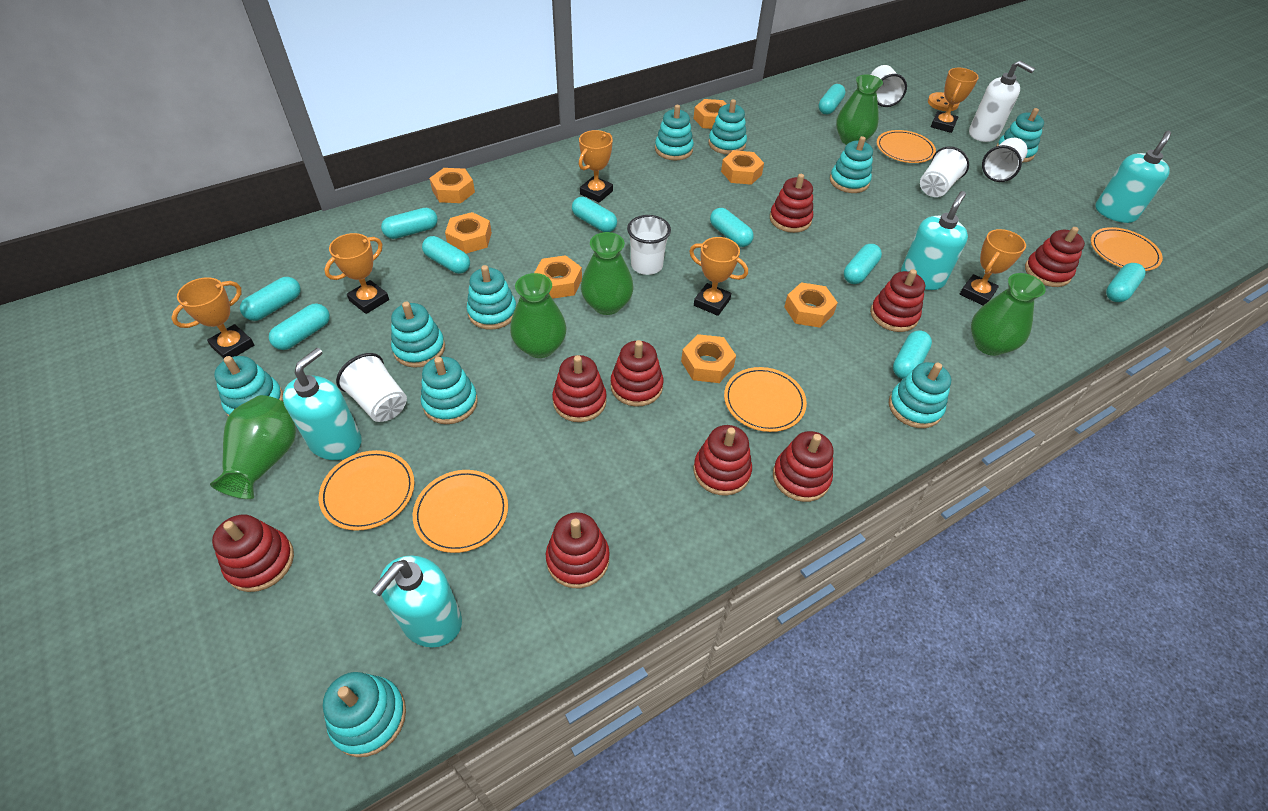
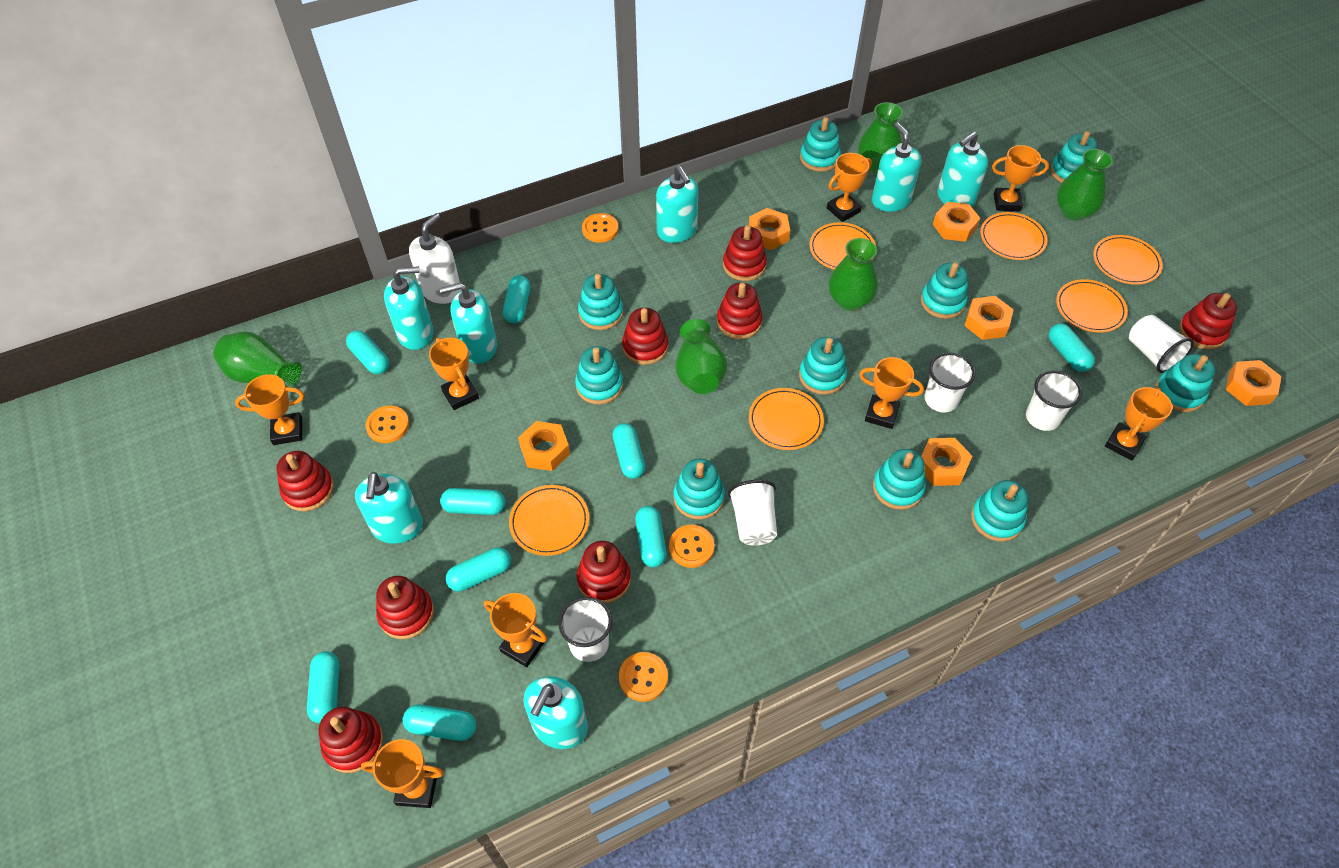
orange button: 1 -> 4
orange nut: 7 -> 6
orange plate: 5 -> 6
orange trophy: 6 -> 8
red stacking toy: 9 -> 8
turquoise capsule: 10 -> 9
turquoise soap dispenser: 4 -> 7

